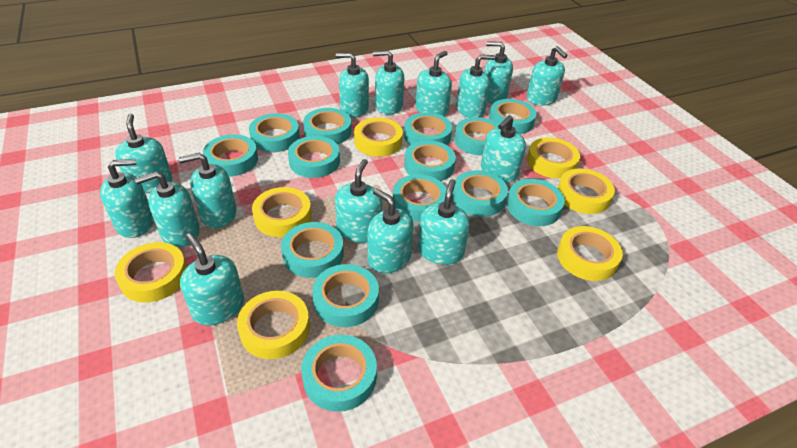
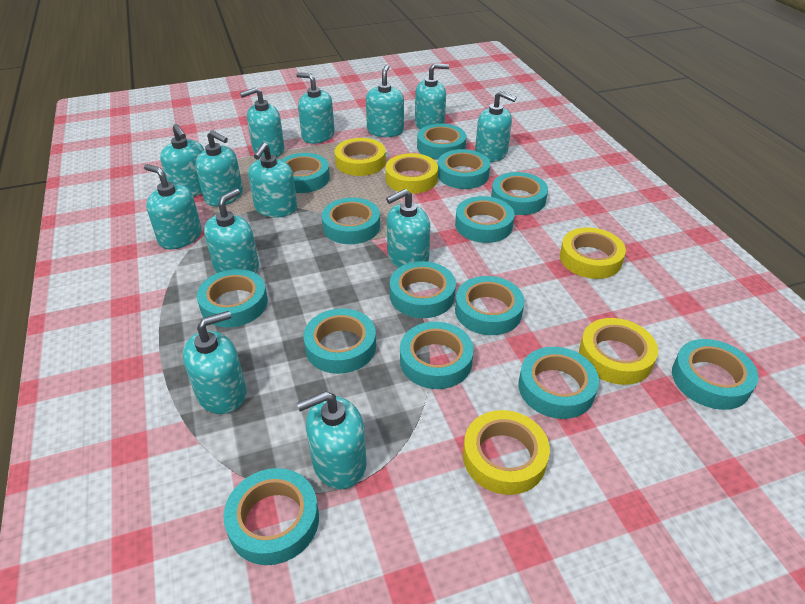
turquoise soap dispenser: 15 -> 13
yellow tape: 7 -> 5

